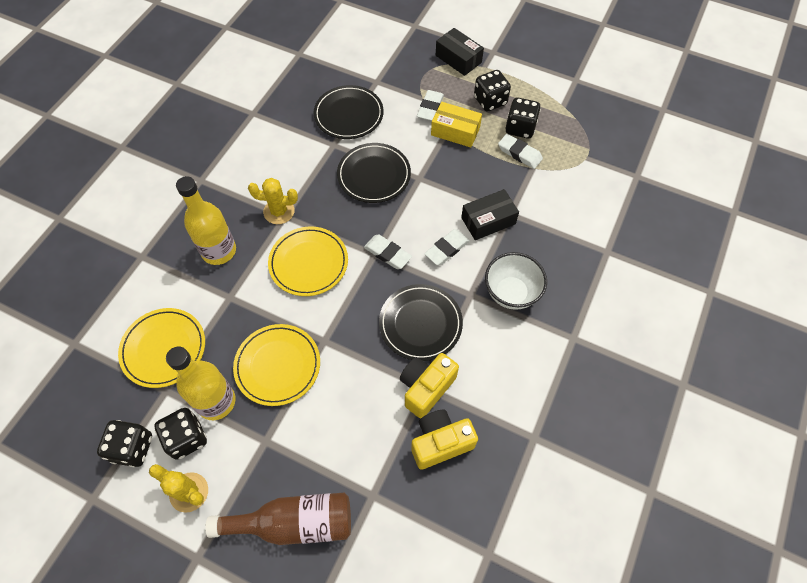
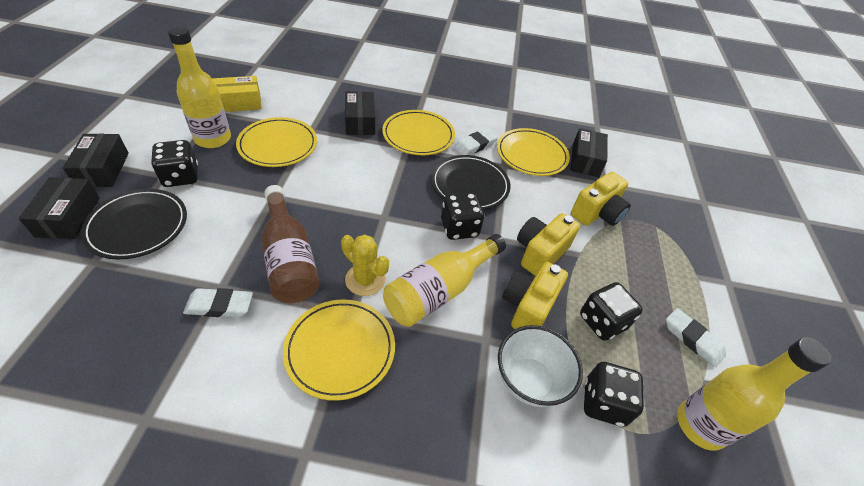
black box: 2 -> 4
black plate: 3 -> 2
white eraser: 4 -> 3
yellow bottle: 2 -> 3
yellow cactus: 2 -> 1
yellow camera: 2 -> 3
yellow plate: 3 -> 4

